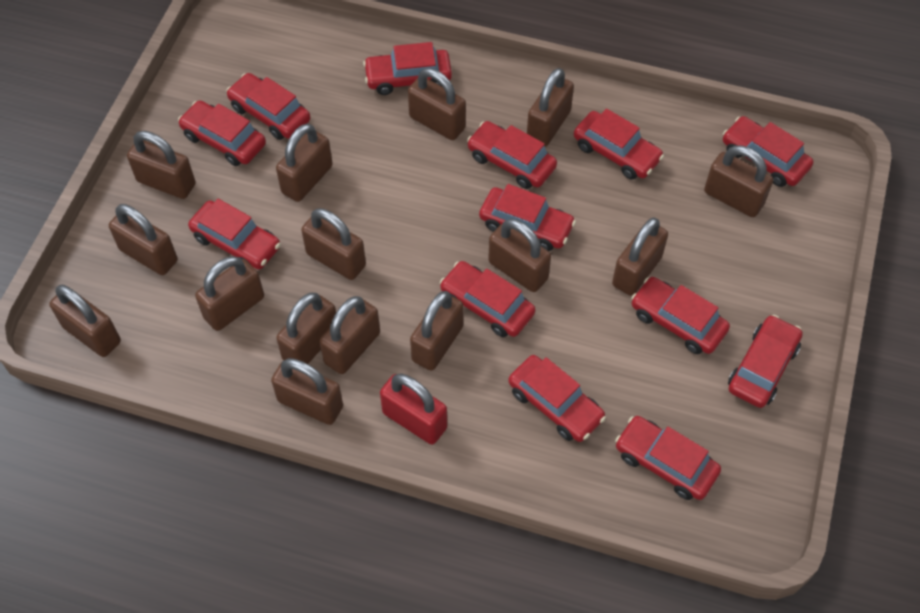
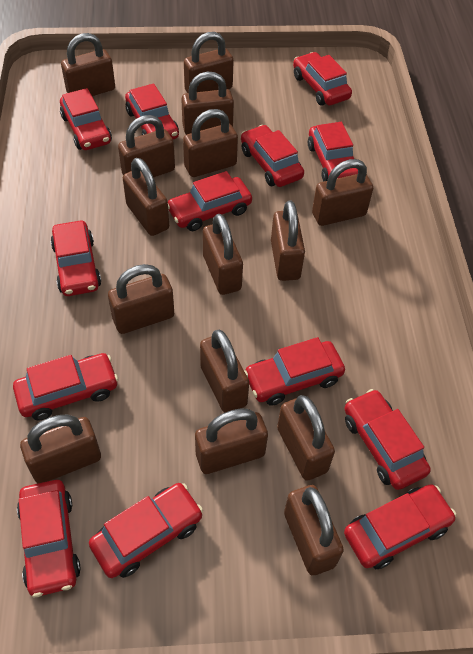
red padlock: 1 -> 0

